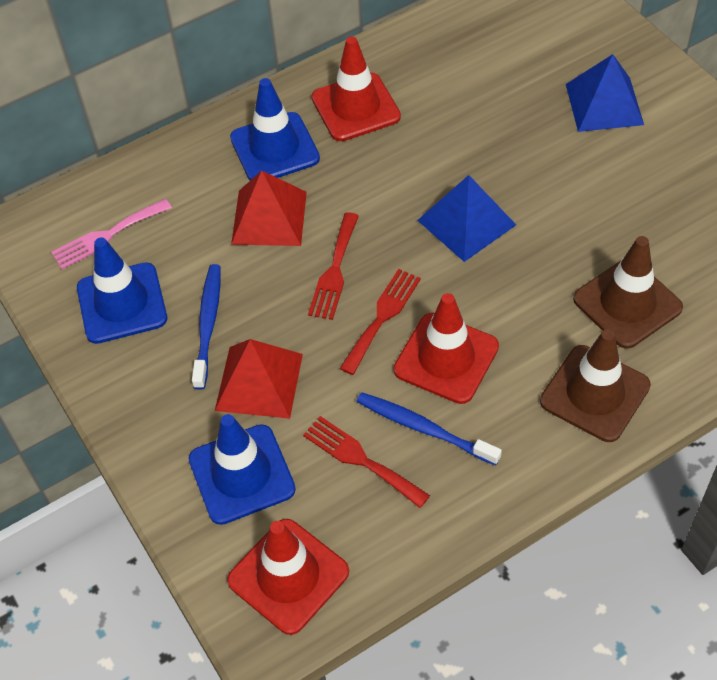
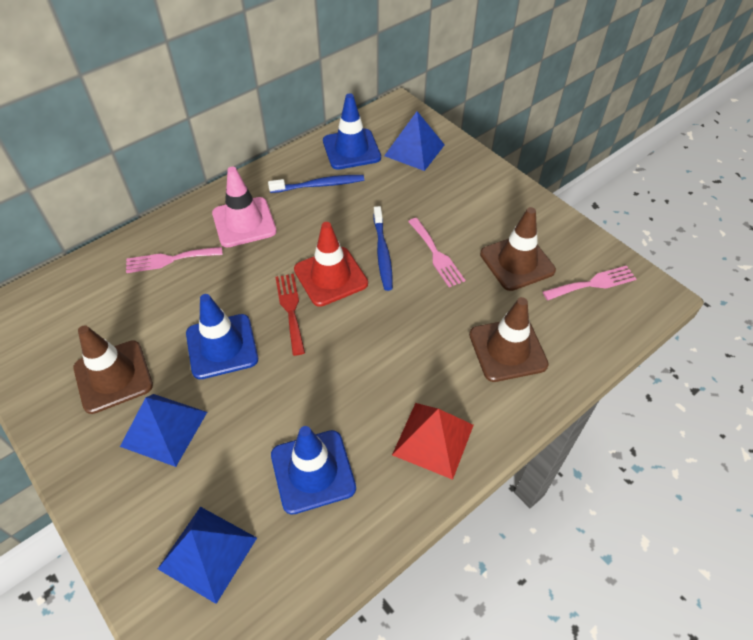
blue pyramid: 2 -> 3
brown traffic cone: 2 -> 3
pink fork: 1 -> 3
pink traffic cone: 0 -> 1
red fork: 3 -> 1
red pyramid: 2 -> 1
red traffic cone: 3 -> 1

